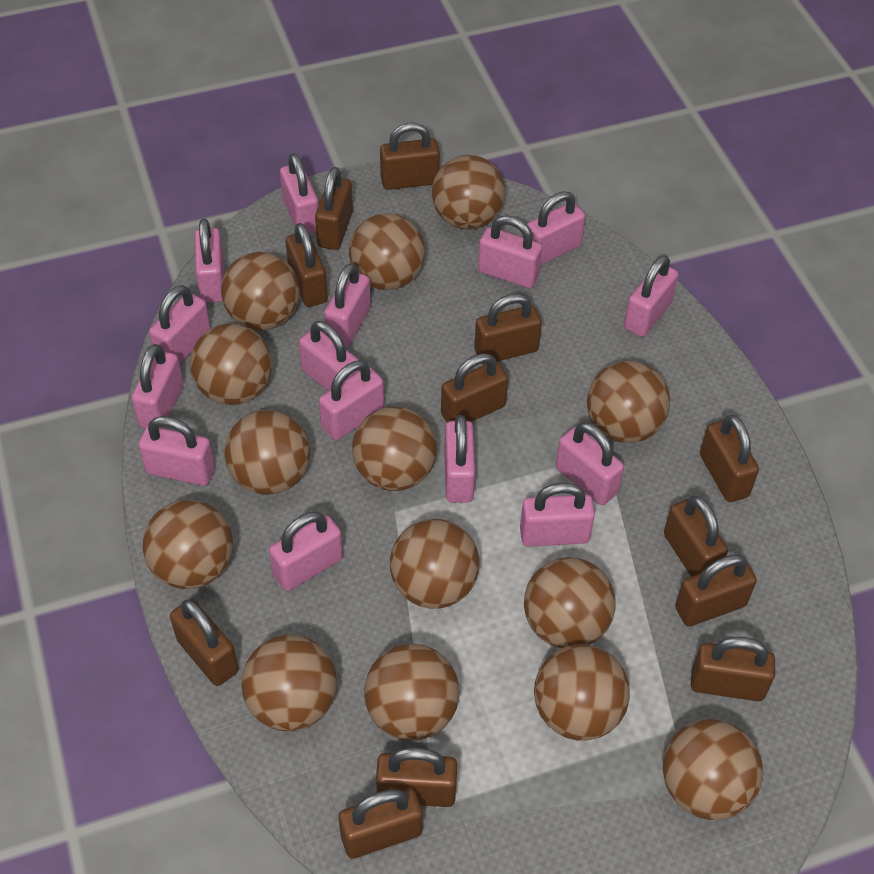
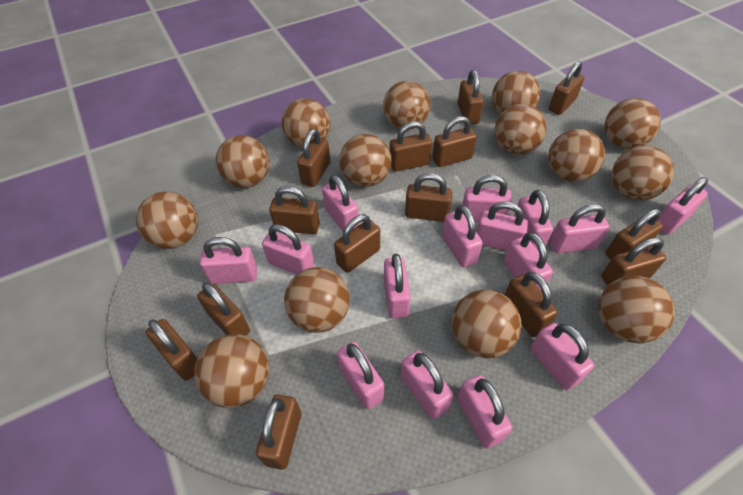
brown padlock: 12 -> 14

